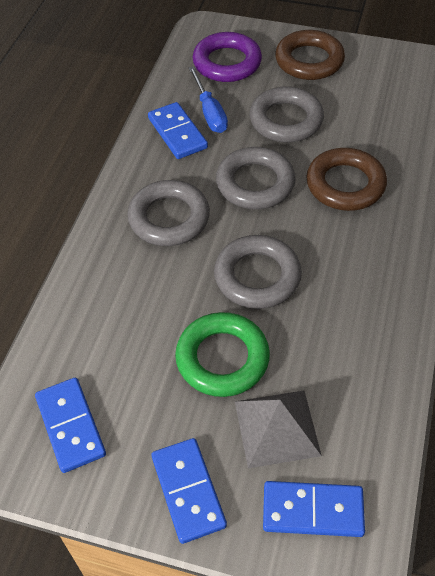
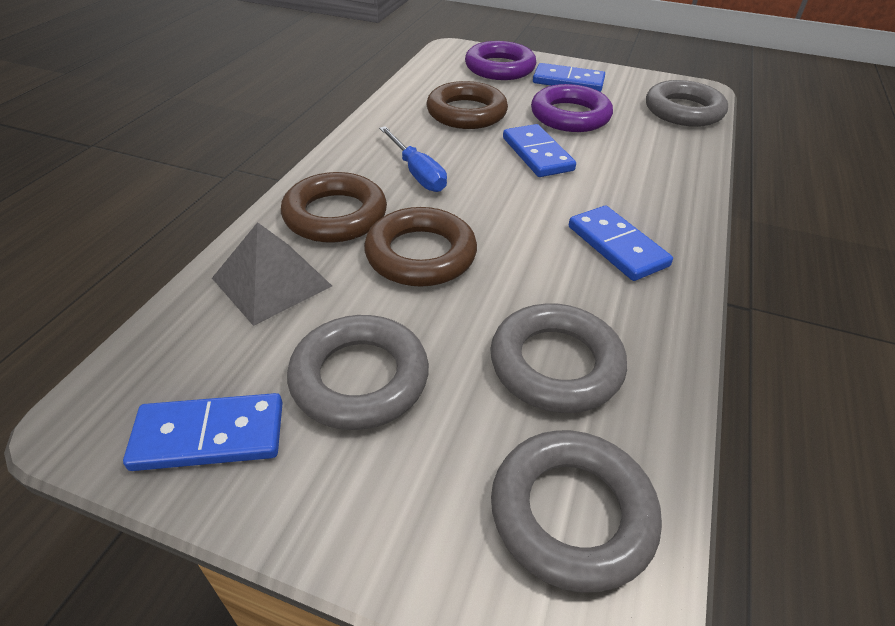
brown ring: 2 -> 3
green ring: 1 -> 0
purple ring: 1 -> 2

